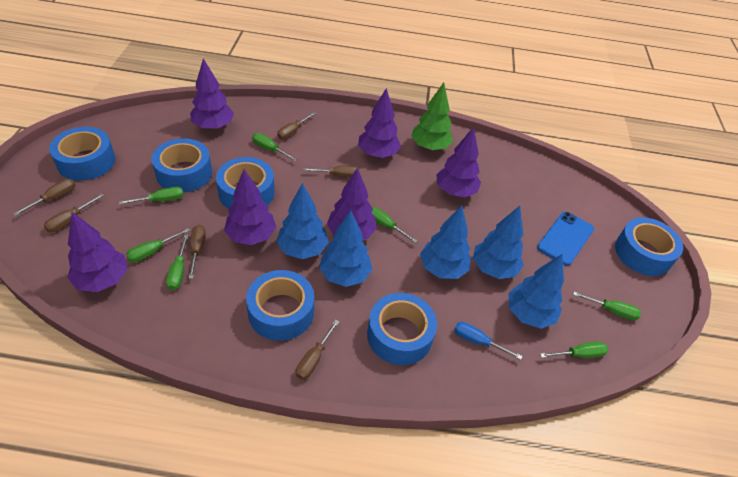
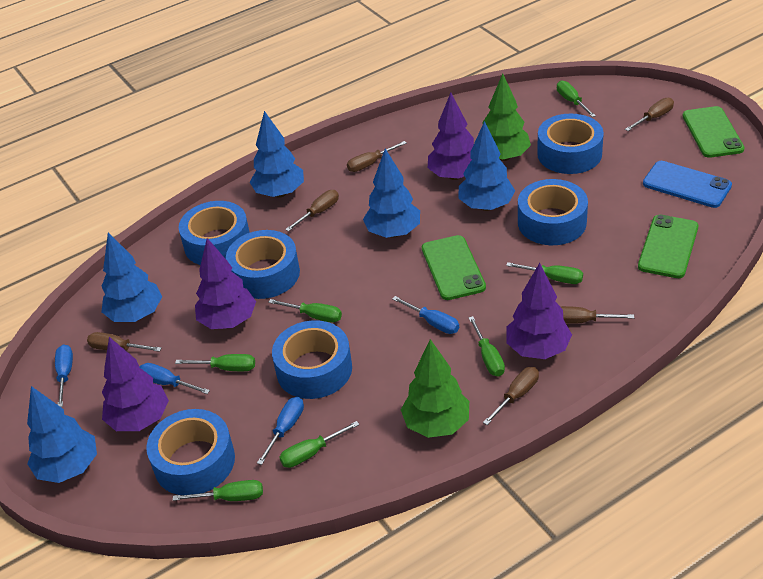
blue screwdriver: 1 -> 4
green phone: 0 -> 3
green tree: 1 -> 2
purple tree: 6 -> 4

